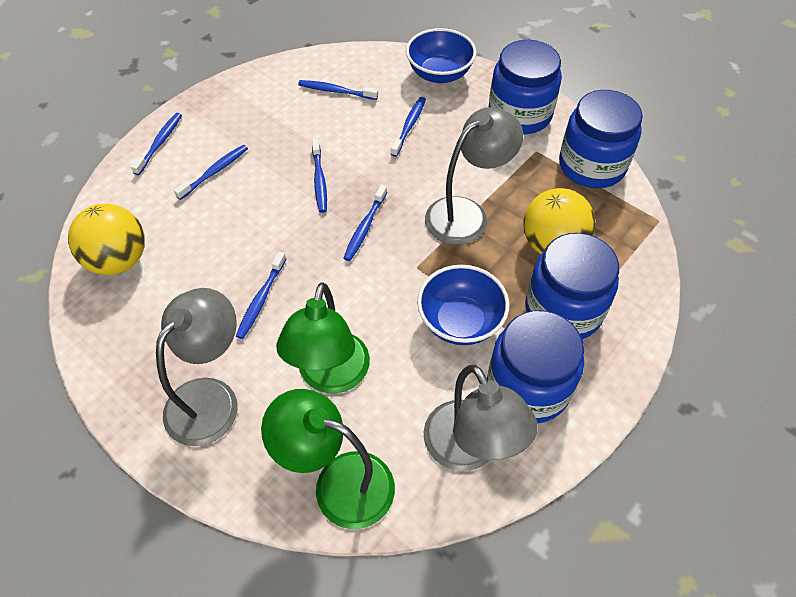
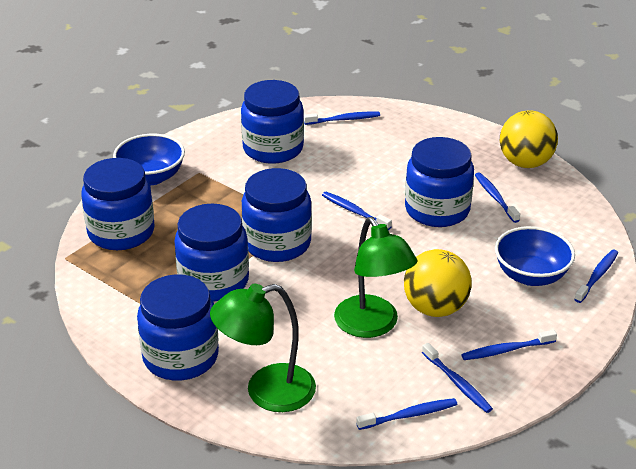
blue jar: 4 -> 6
grey lamp: 3 -> 0

